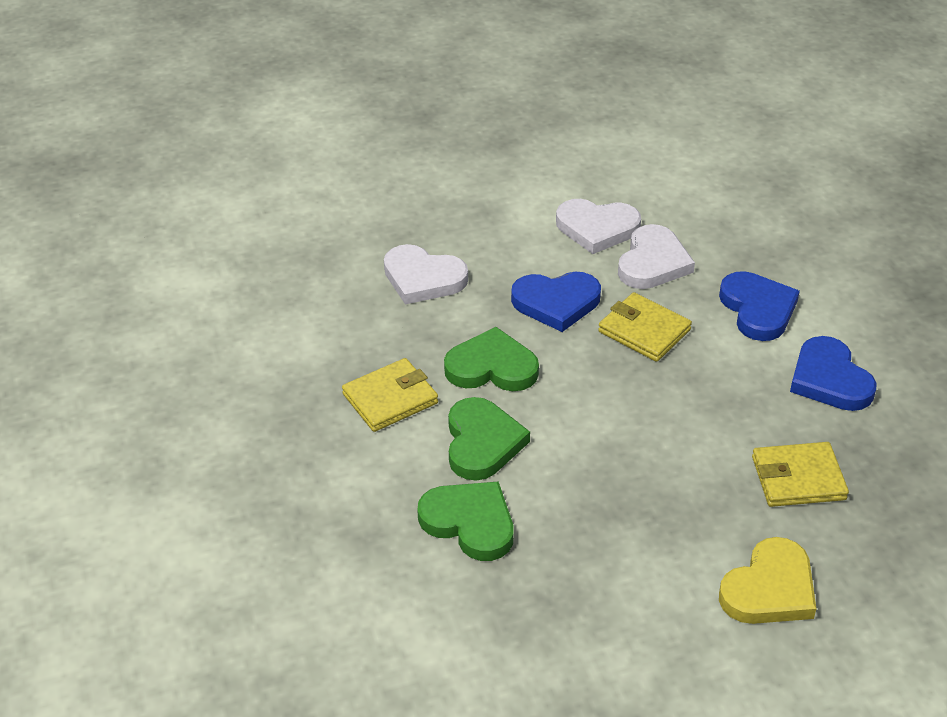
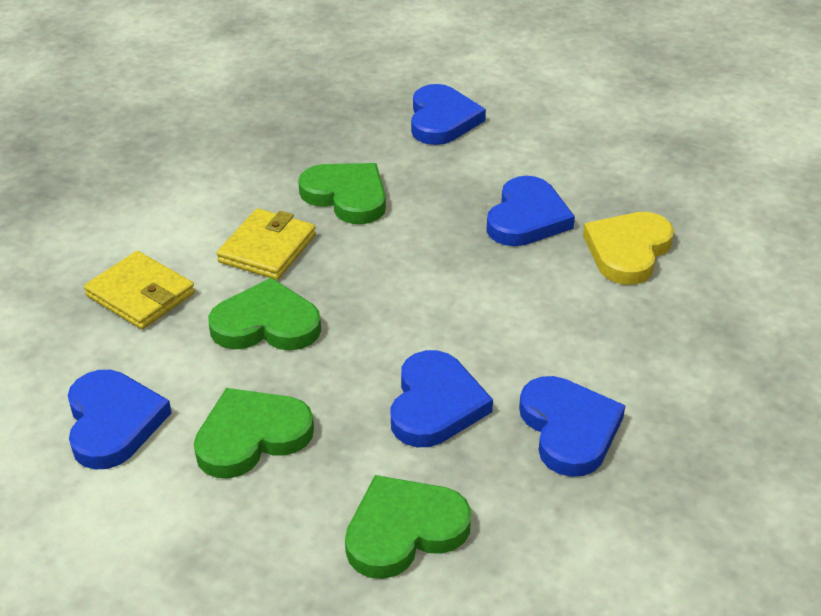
blue heart: 3 -> 5
green heart: 3 -> 4
white heart: 3 -> 0
yellow wallet: 3 -> 2

